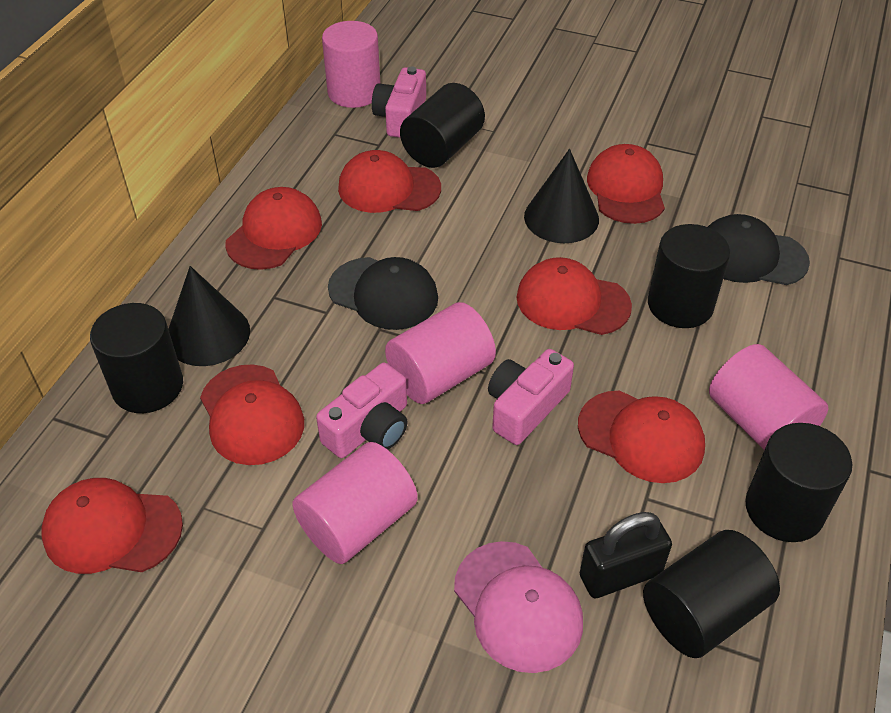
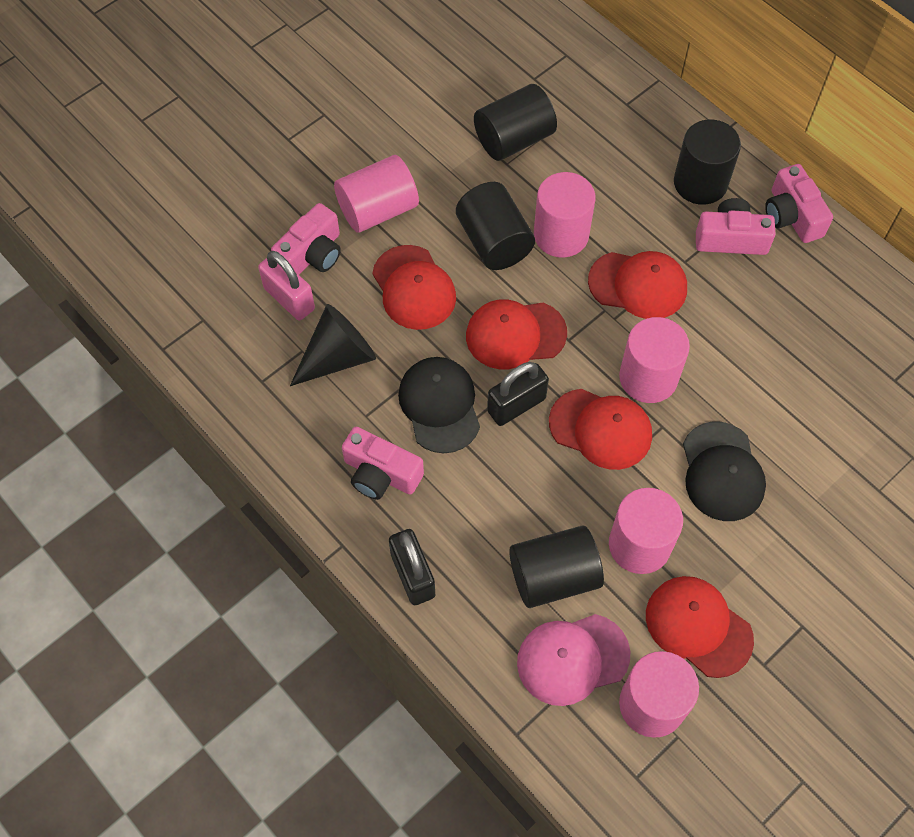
black cone: 2 -> 1
black cylinder: 5 -> 4
black padlock: 1 -> 2
pink camera: 3 -> 4
pink cylinder: 4 -> 5
pink padlock: 0 -> 1
red cap: 7 -> 5

